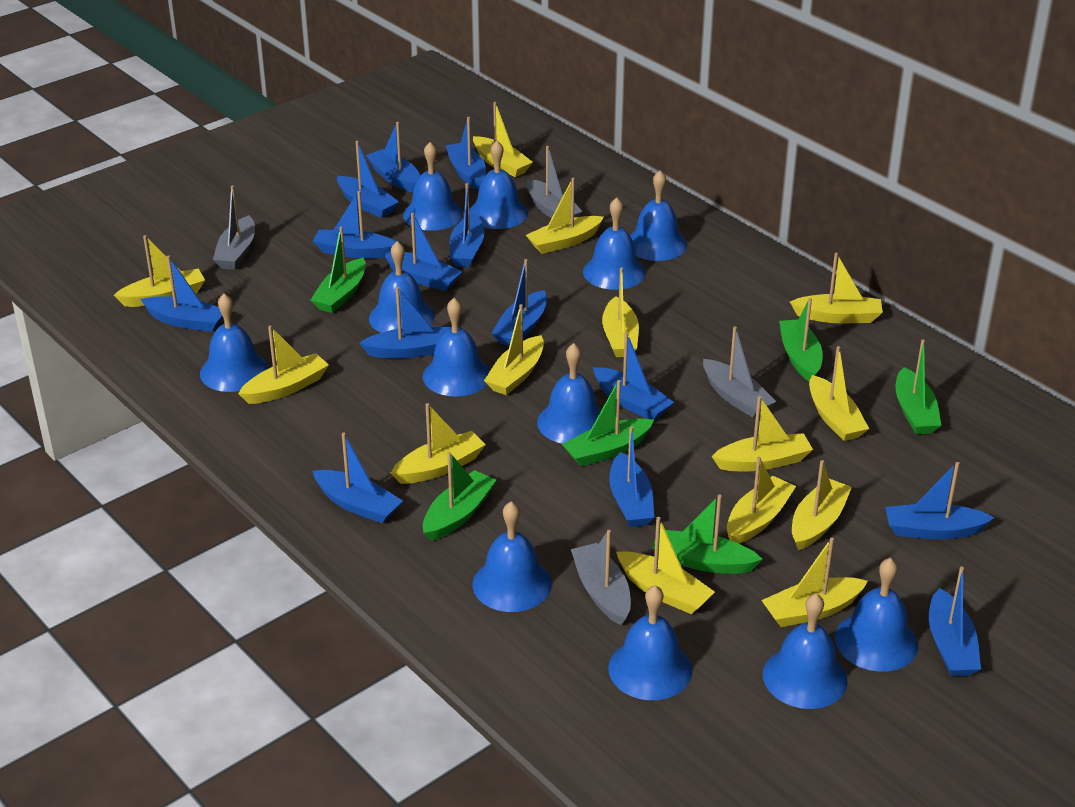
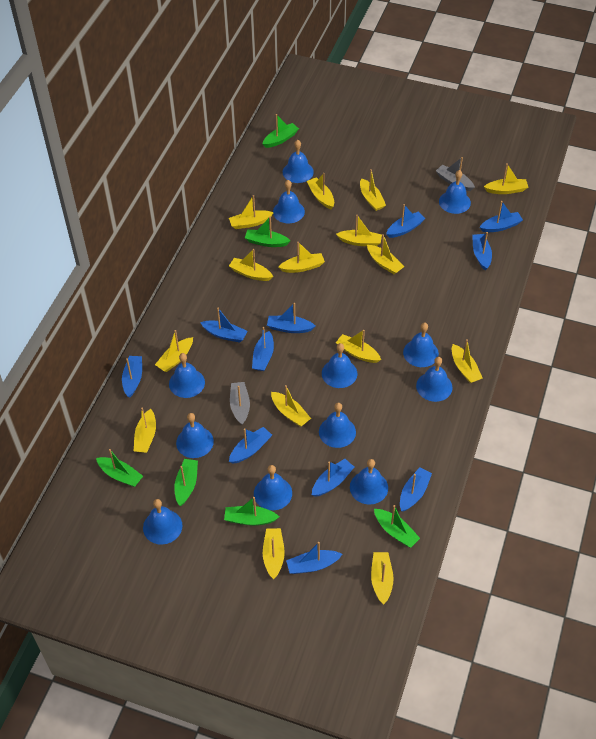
blue boat: 14 -> 11
grey boat: 4 -> 2
yellow boat: 14 -> 15

